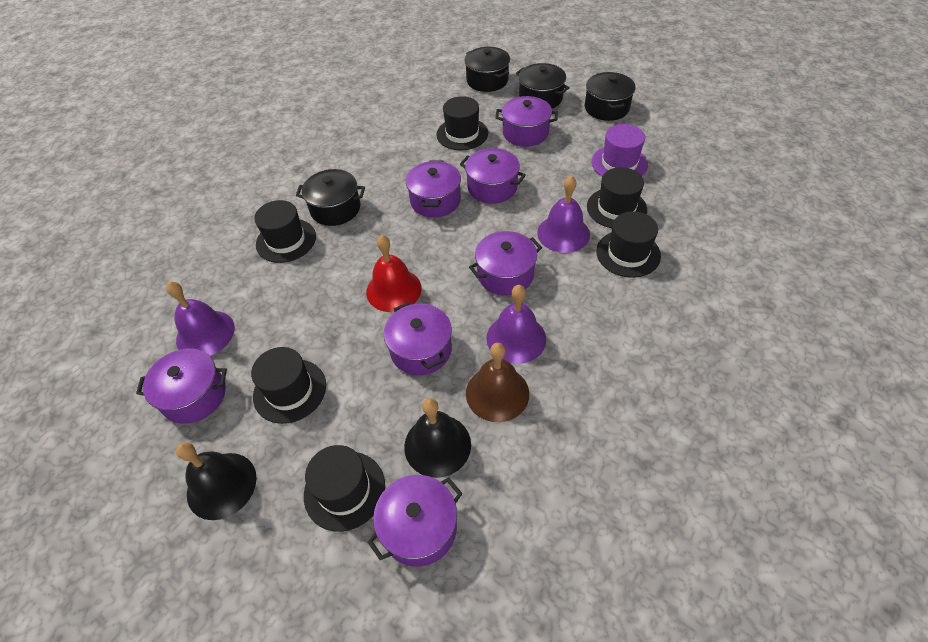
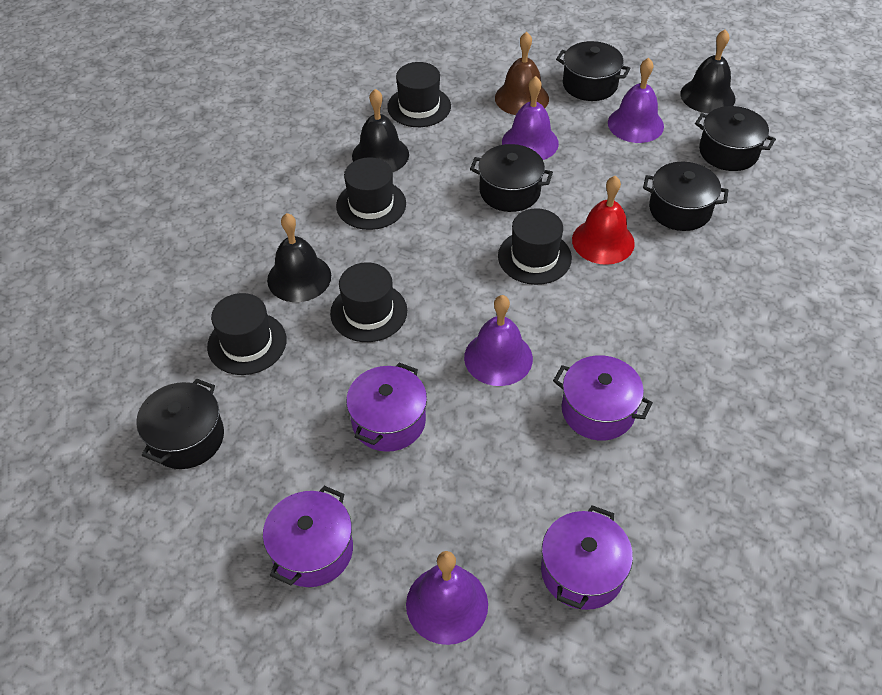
black bell: 2 -> 3
black hat: 6 -> 5
black pot: 4 -> 5
purple bell: 3 -> 4
purple hat: 1 -> 0
purple pot: 7 -> 4

